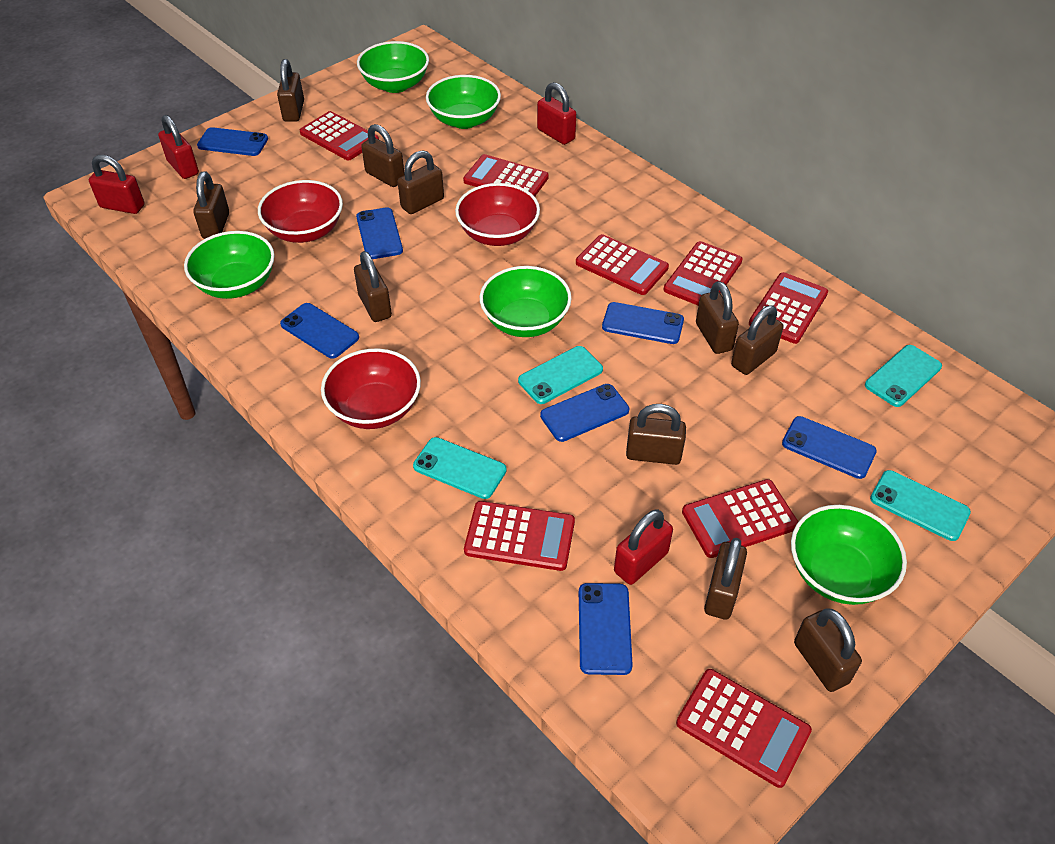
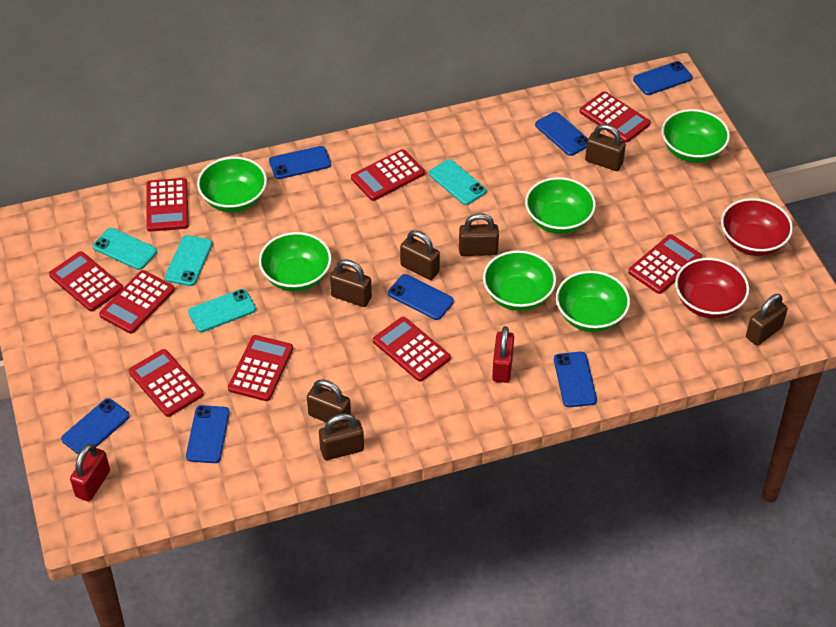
brown padlock: 10 -> 7
green bowl: 5 -> 6
red bowl: 3 -> 2
red calculator: 8 -> 9
red padlock: 4 -> 2

